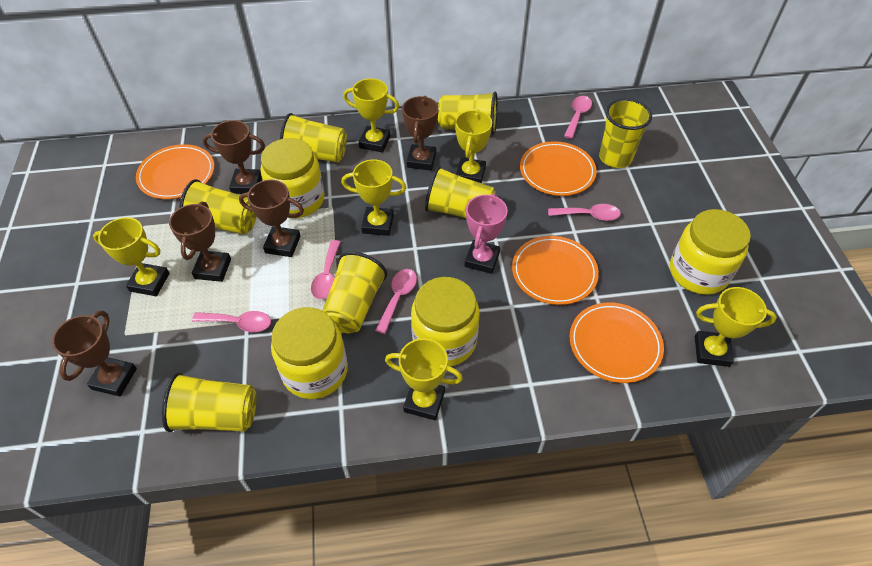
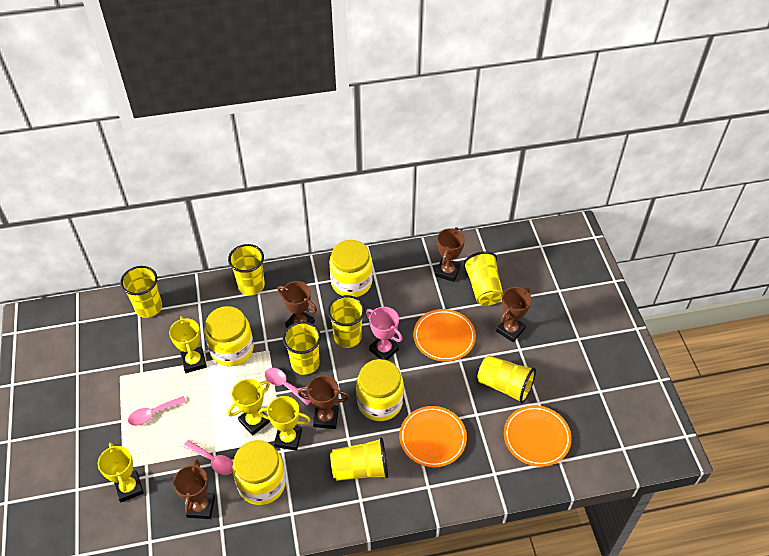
orange plate: 4 -> 3
pink spoon: 5 -> 3
yellow trophy: 6 -> 4

